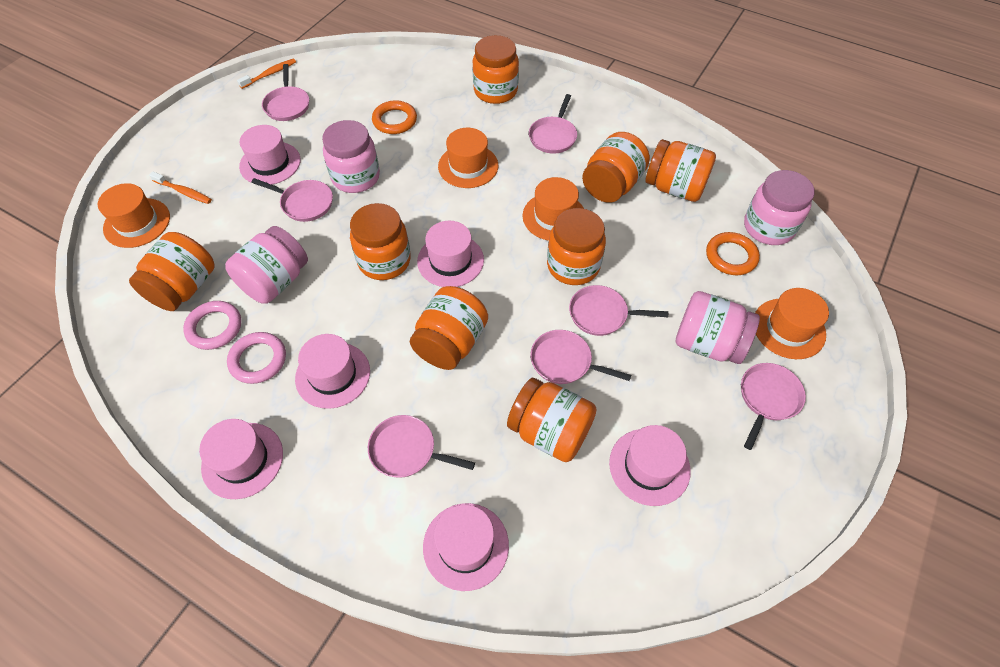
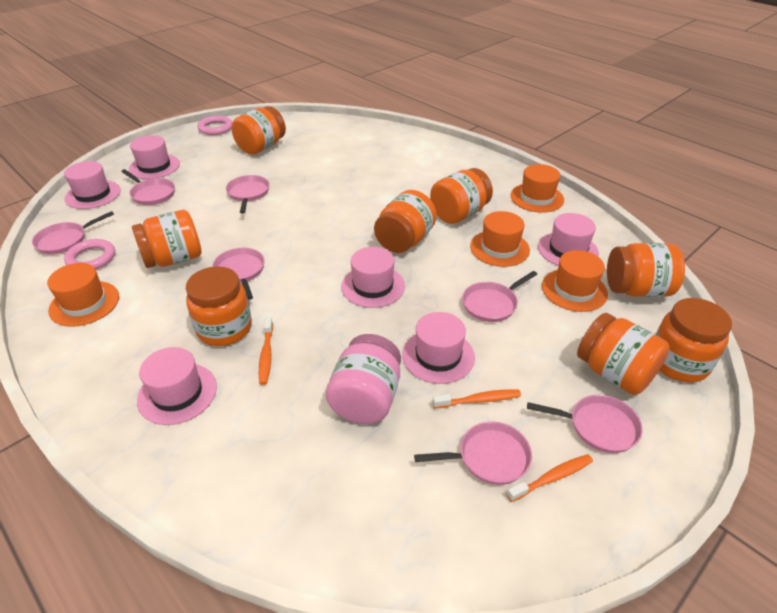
orange ring: 2 -> 0
orange toothbrush: 2 -> 3
pink jar: 4 -> 1

